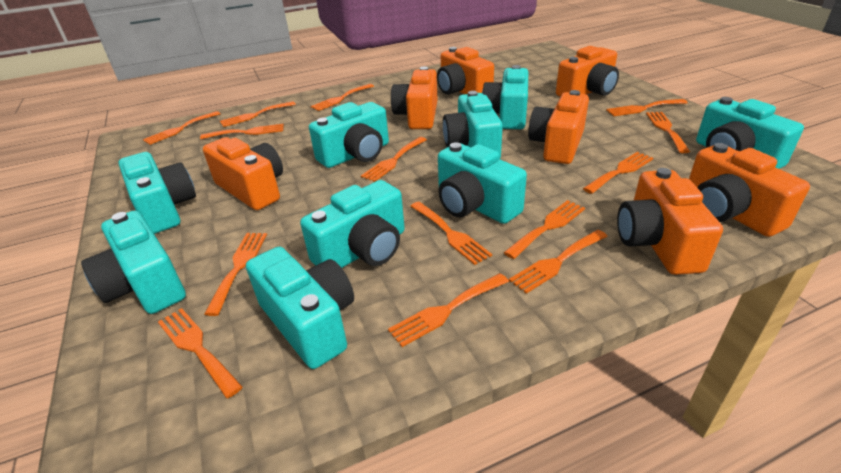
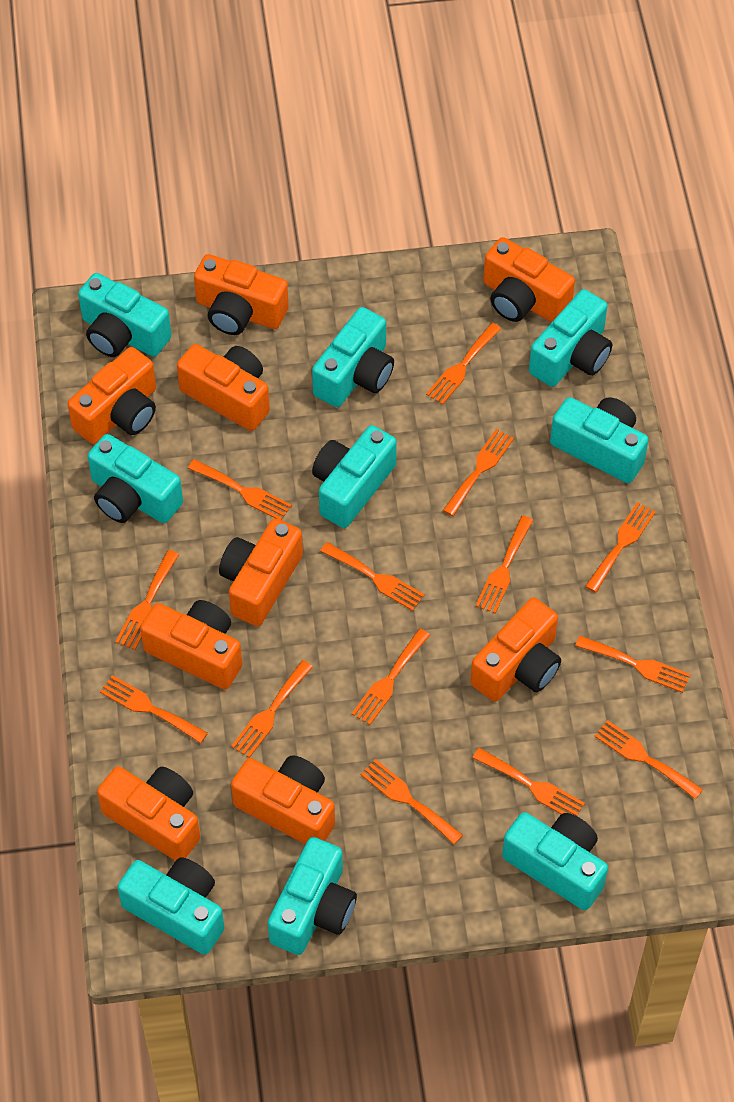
orange camera: 7 -> 9

